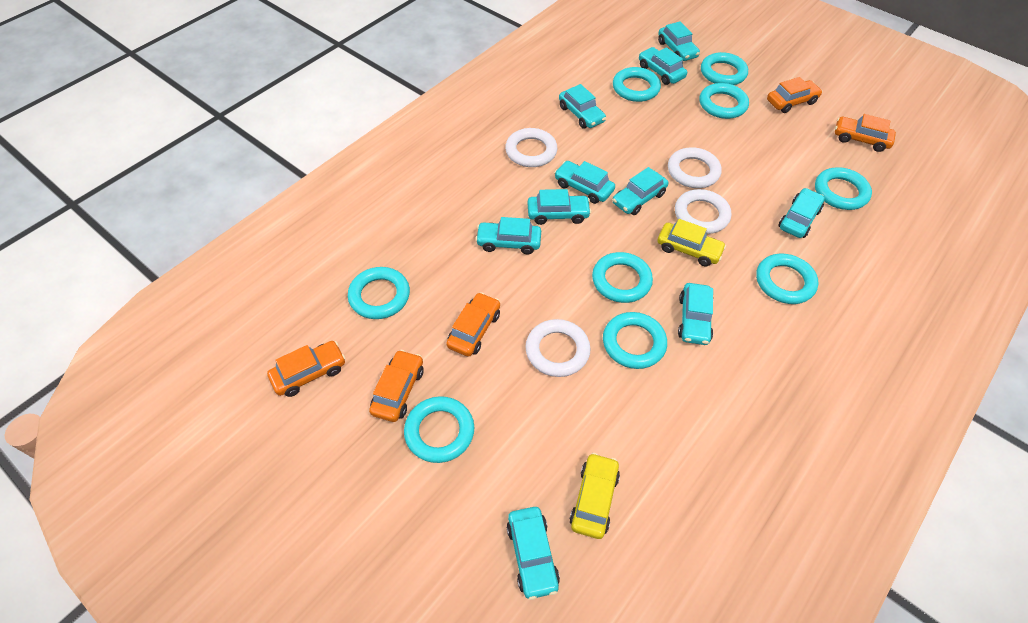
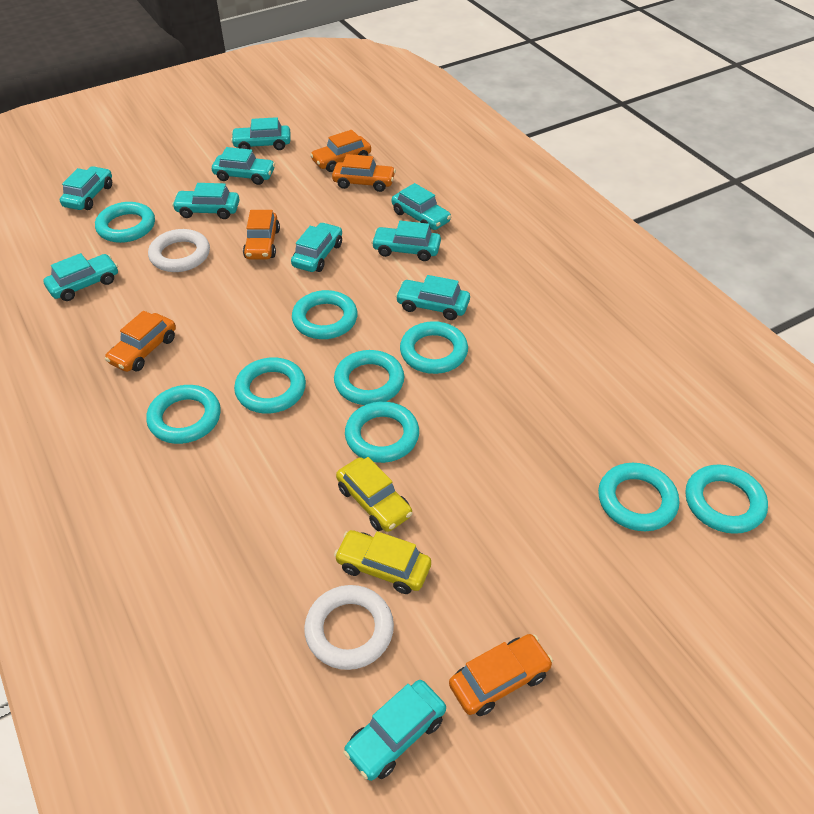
white ring: 4 -> 2

